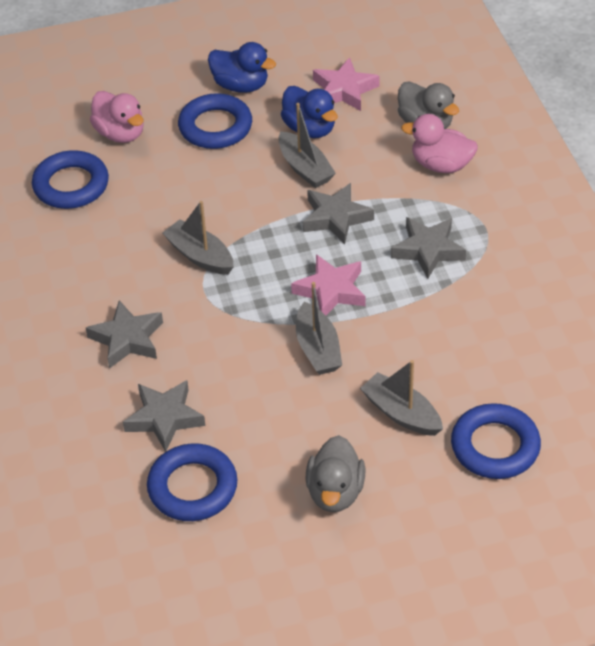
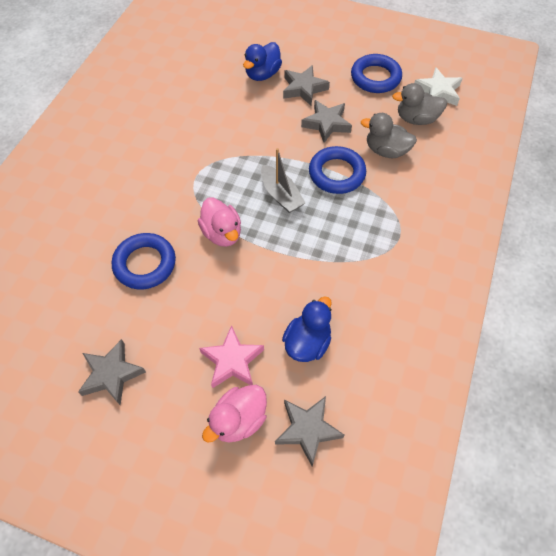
blue ring: 4 -> 3
grey boat: 4 -> 1
pink star: 2 -> 1
white star: 0 -> 1

